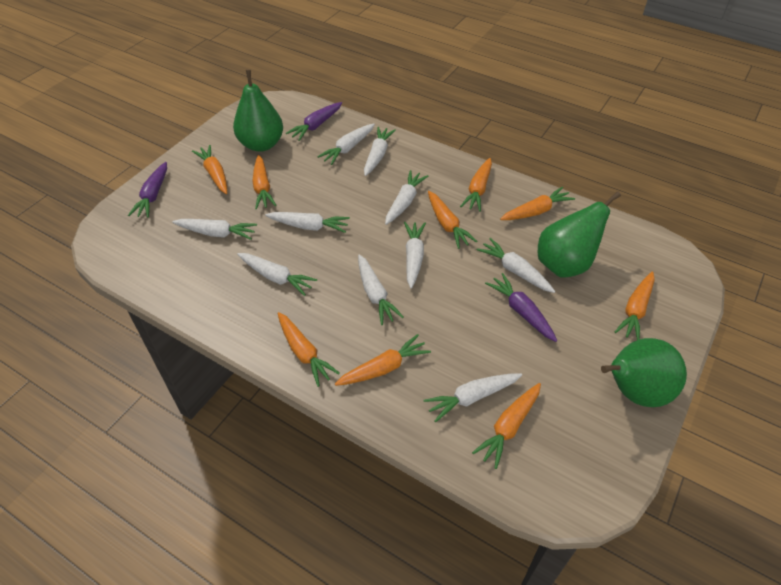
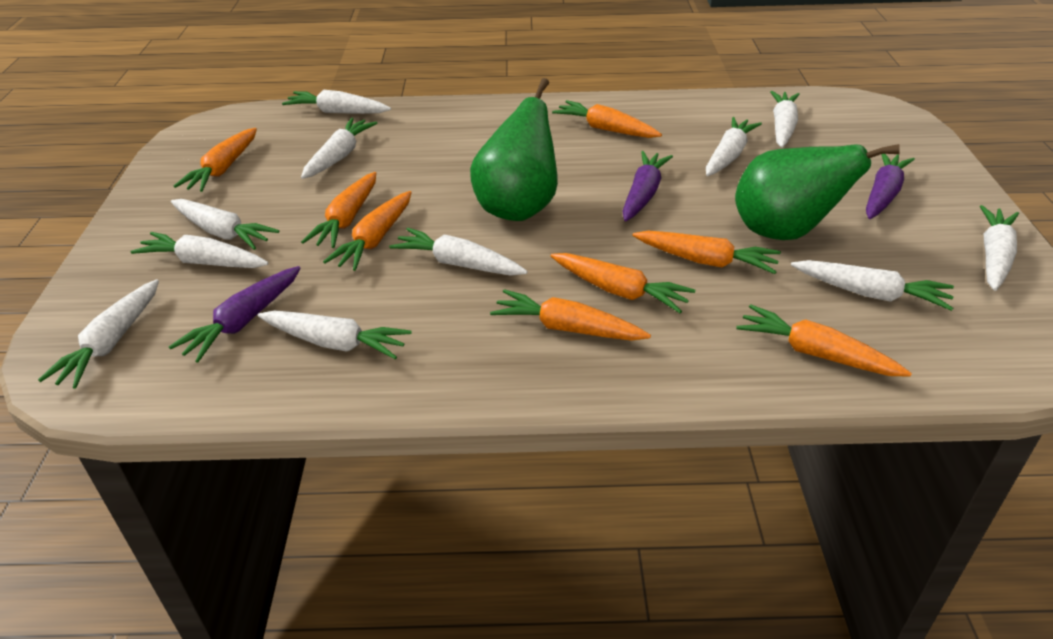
green pear: 3 -> 2
orange carrot: 9 -> 8
white carrot: 10 -> 11

